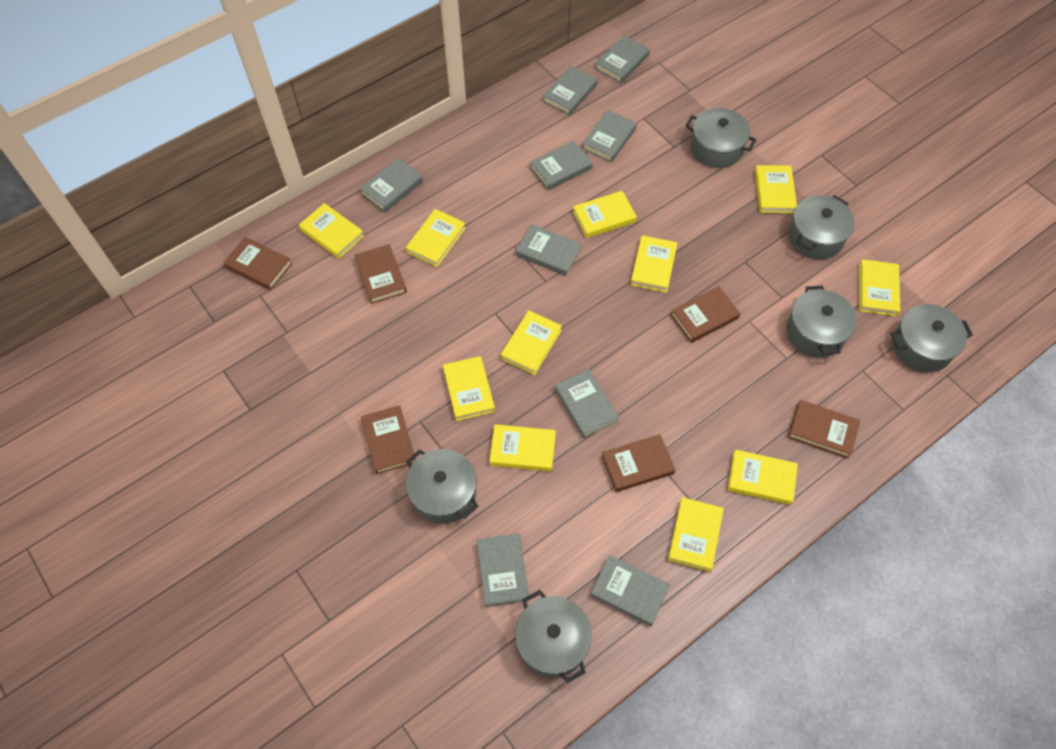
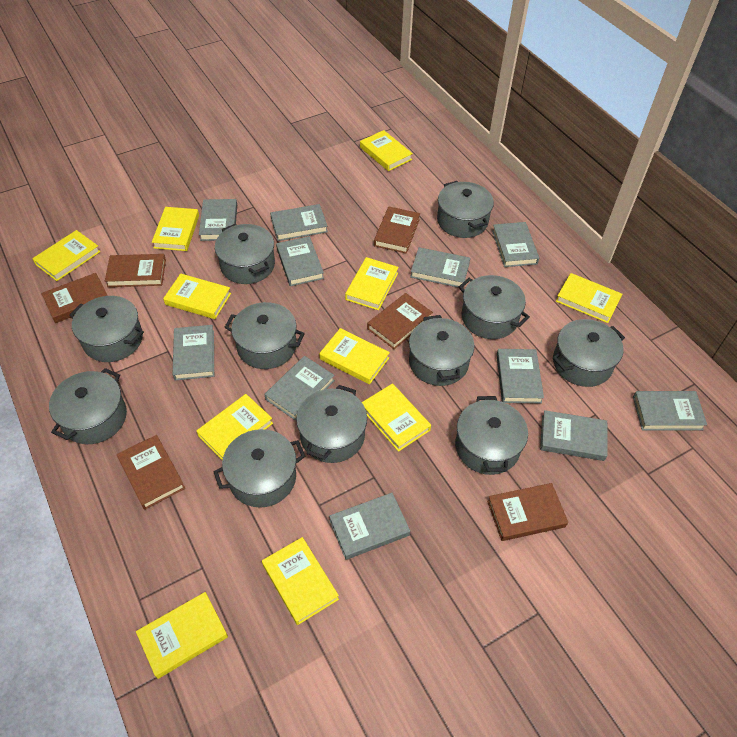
grey book: 9 -> 11
grey pot: 6 -> 11

